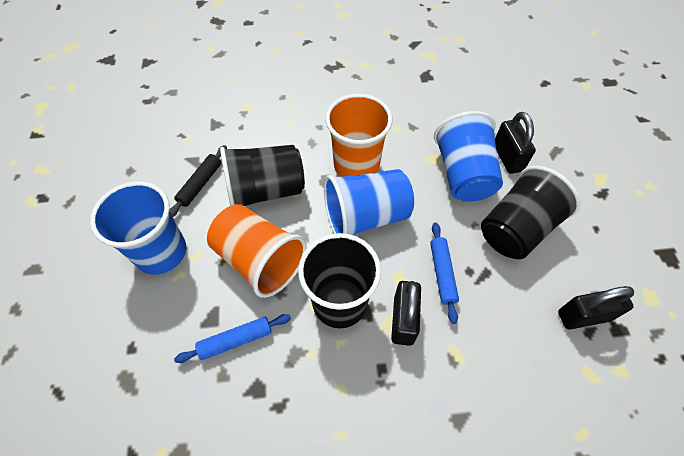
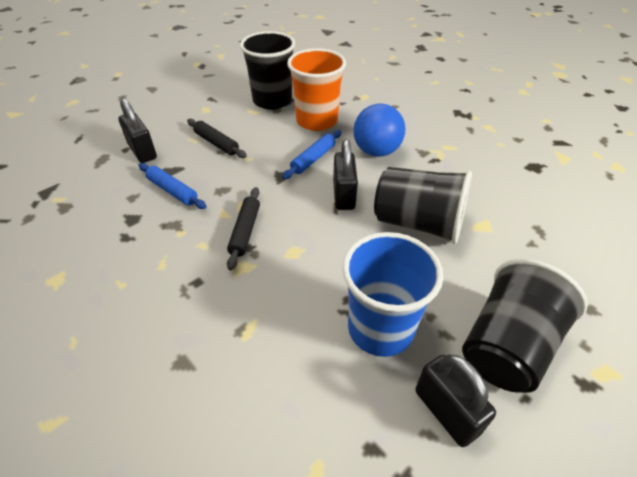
black rolling pin: 1 -> 2
blue ball: 0 -> 1
blue cup: 3 -> 1
orange cup: 2 -> 1

